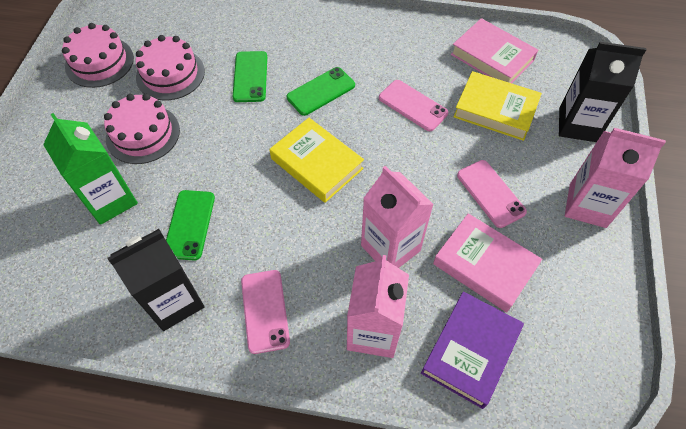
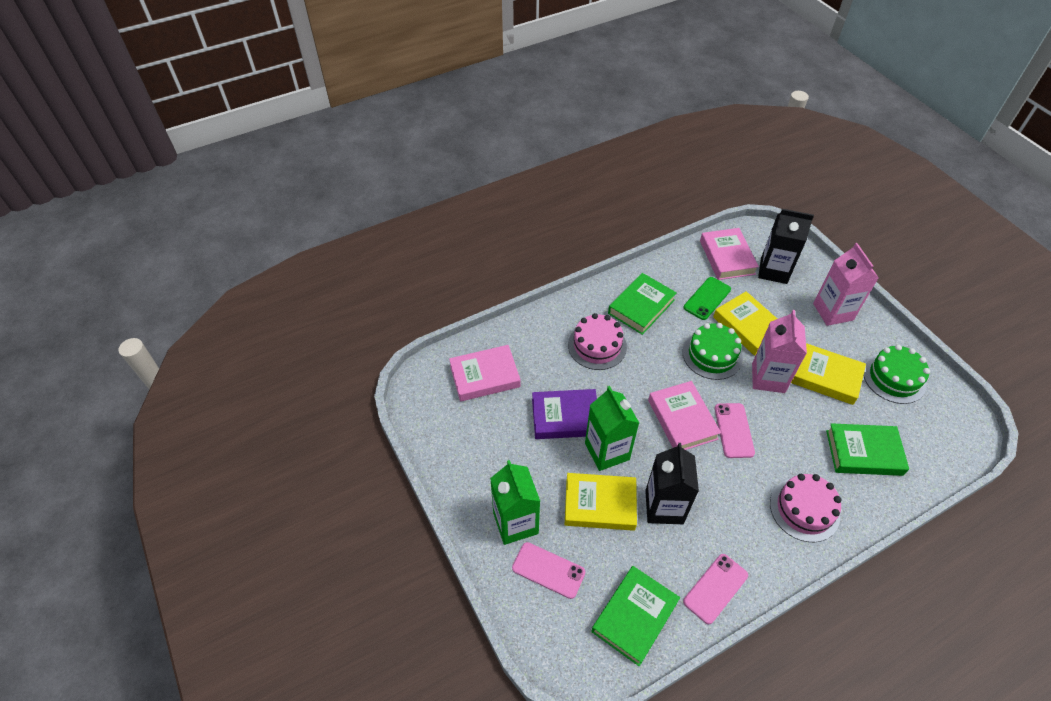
green book: 0 -> 3
green cake: 0 -> 2
green carton: 1 -> 2
green phone: 3 -> 1
pink book: 2 -> 3
pink cake: 3 -> 2
pink carton: 3 -> 2
yellow book: 2 -> 3

